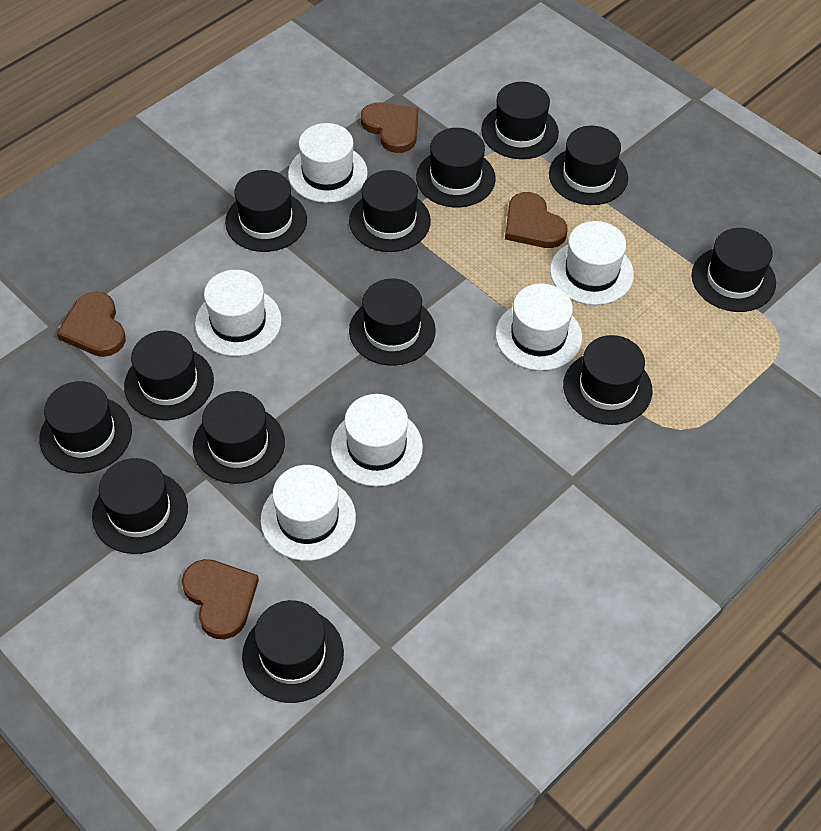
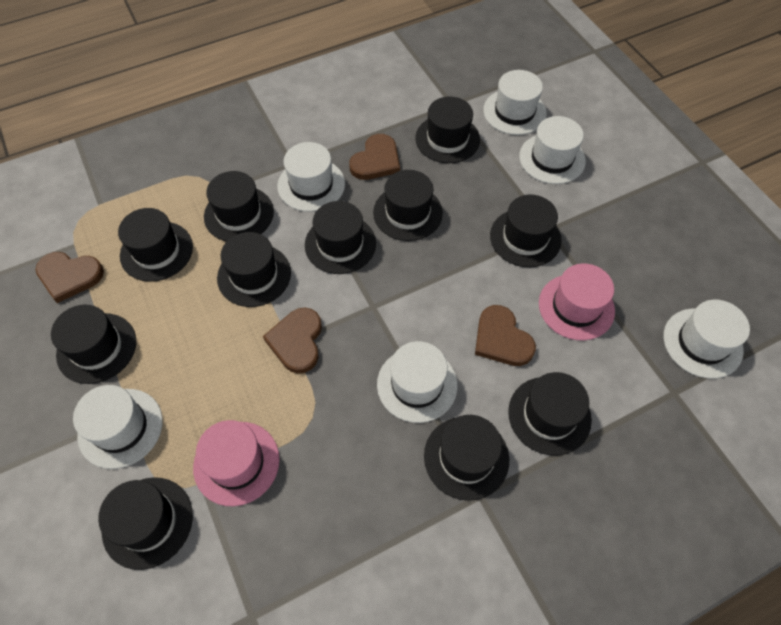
black hat: 13 -> 11
pink hat: 0 -> 2

